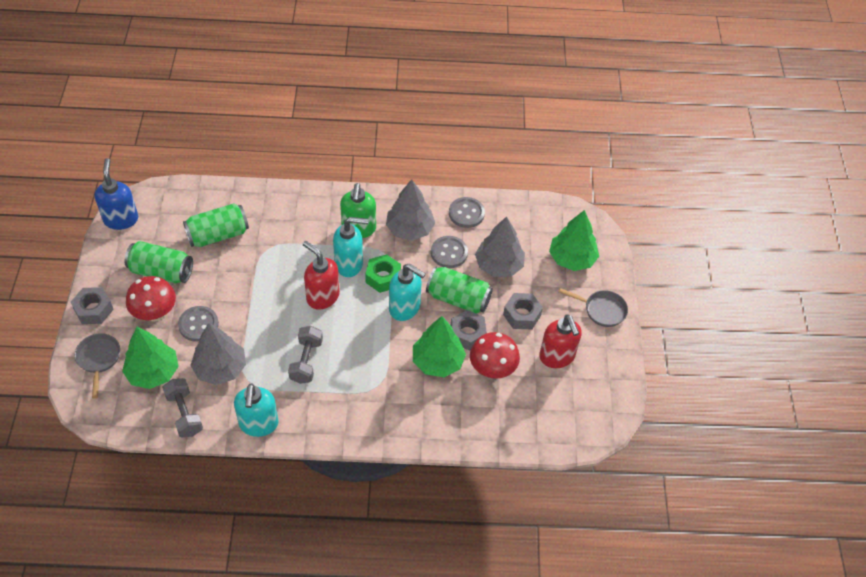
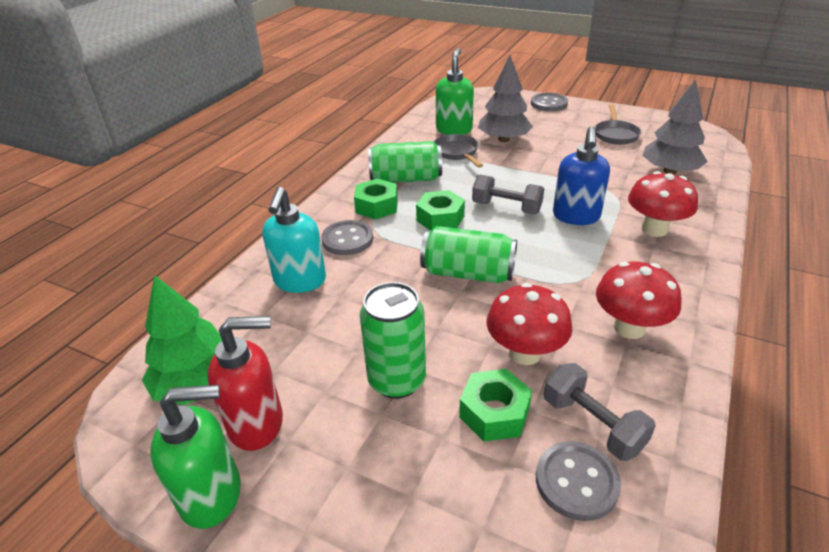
green nut: 1 -> 3
green soap dispenser: 1 -> 2
green tree: 3 -> 1
grey nut: 3 -> 0
grey tree: 3 -> 2
red mushroom: 2 -> 3
red soap dispenser: 2 -> 1
turquoise soap dispenser: 3 -> 1

